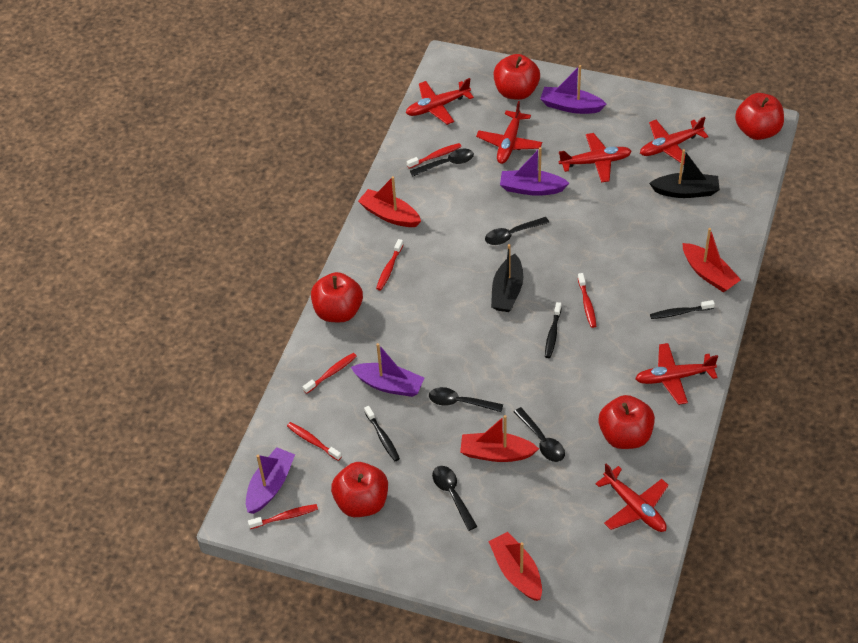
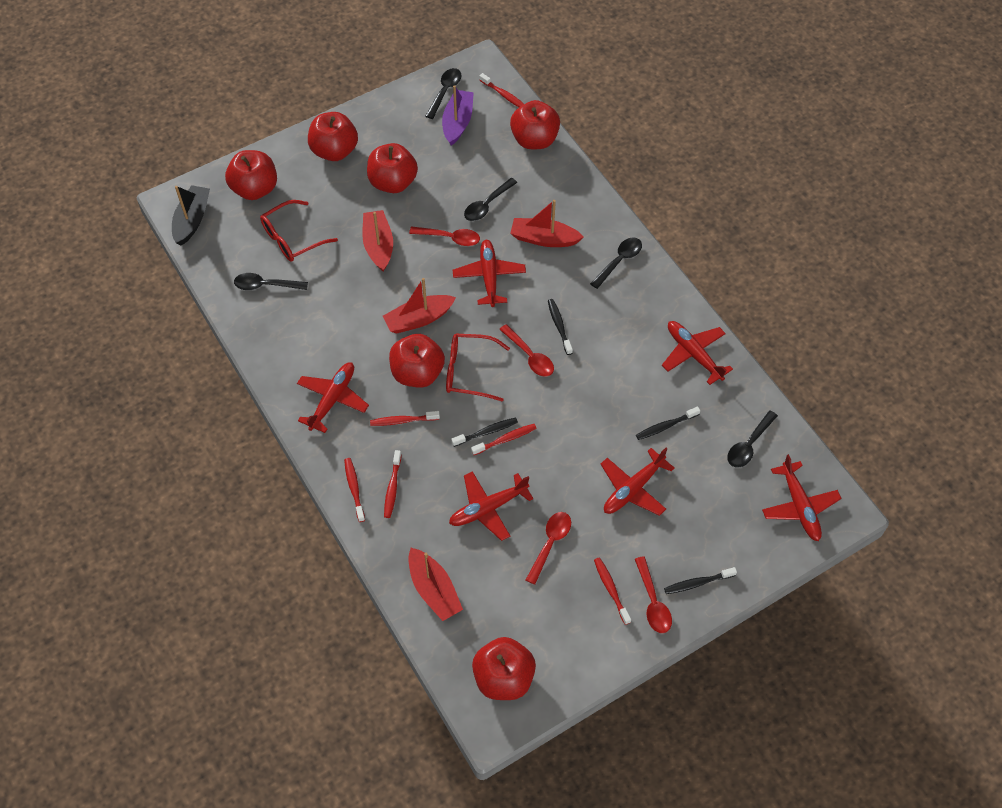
black boat: 2 -> 1
black toothbrush: 3 -> 4
purple boat: 4 -> 1
red apple: 5 -> 6
red glasses: 0 -> 2
red spoon: 0 -> 4

